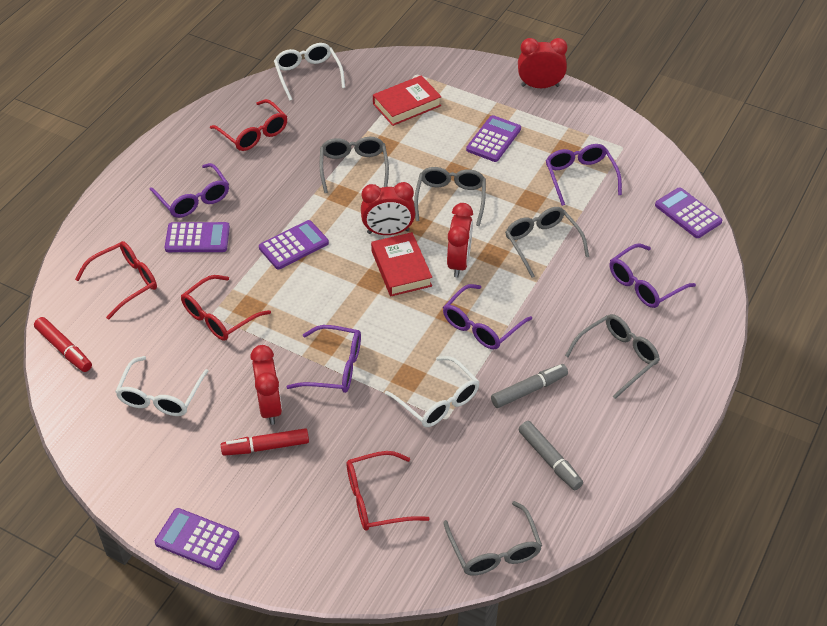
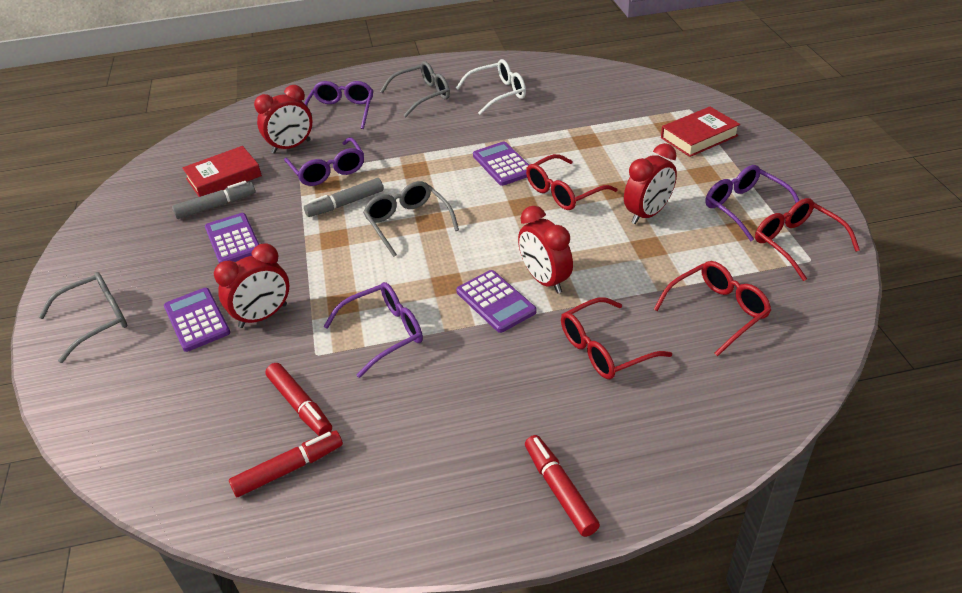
grey glasses: 5 -> 3
purple calculator: 5 -> 4
purple glasses: 5 -> 4
red marker: 2 -> 3
white glasses: 3 -> 1

